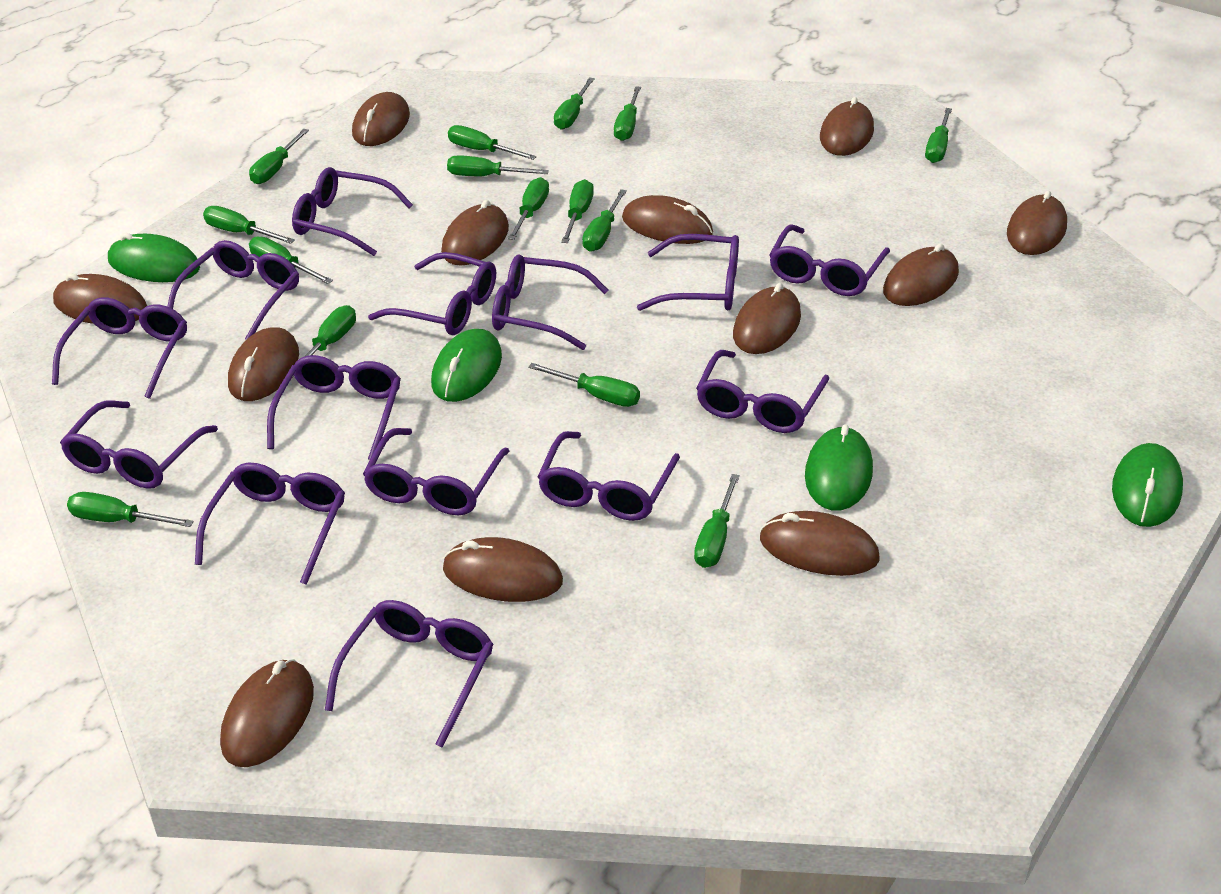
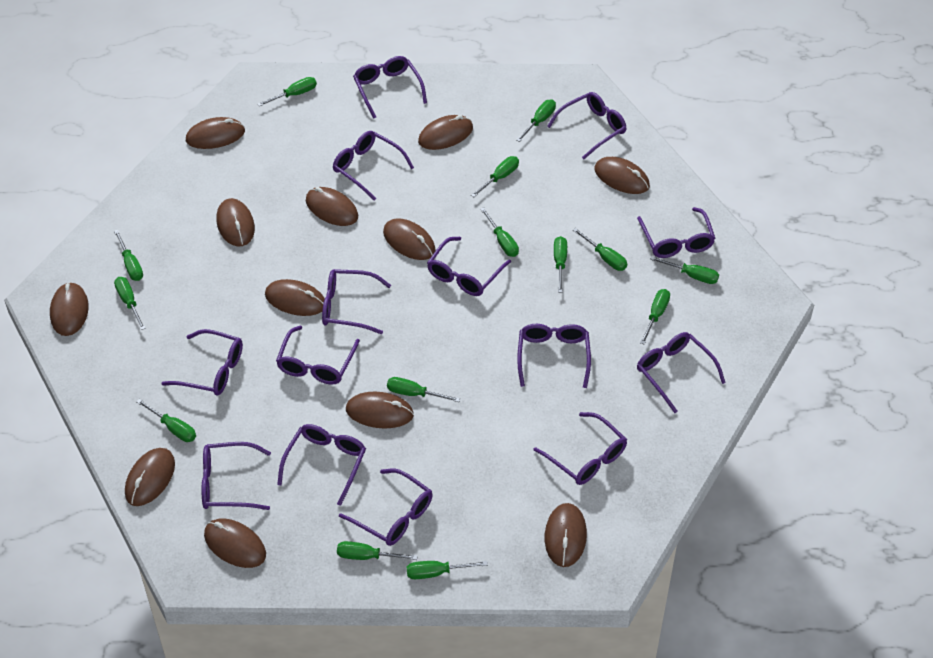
green mouse: 4 -> 0
green screwdriver: 15 -> 14

